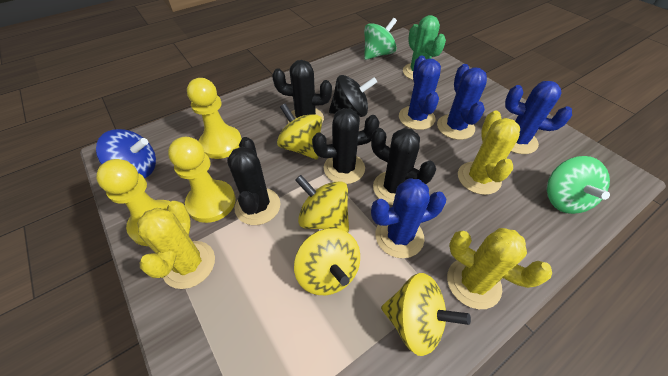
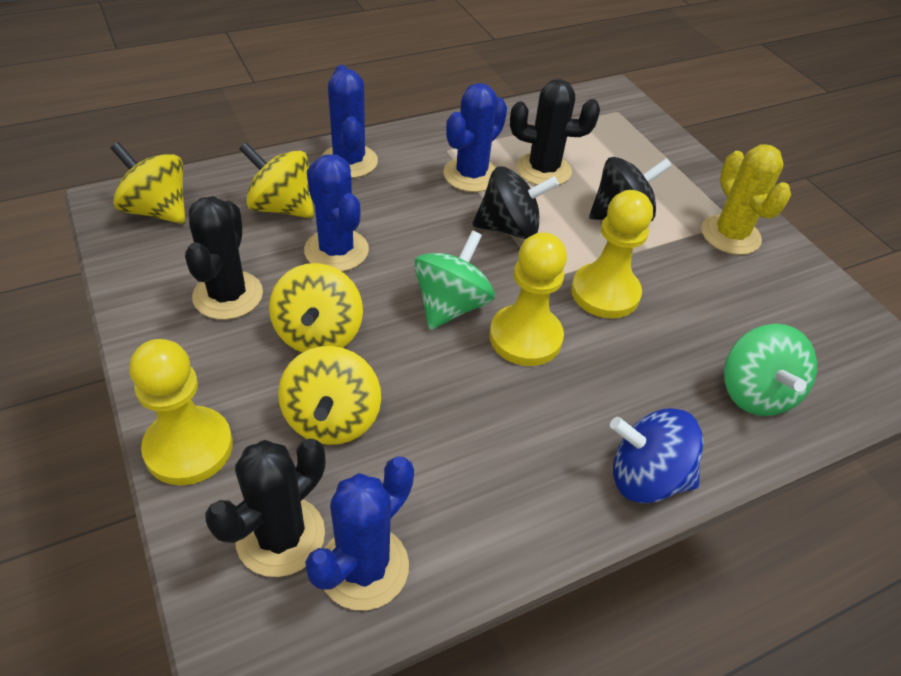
black cactus: 4 -> 3
black spinning top: 1 -> 2
green cactus: 1 -> 0
yellow cactus: 3 -> 1

